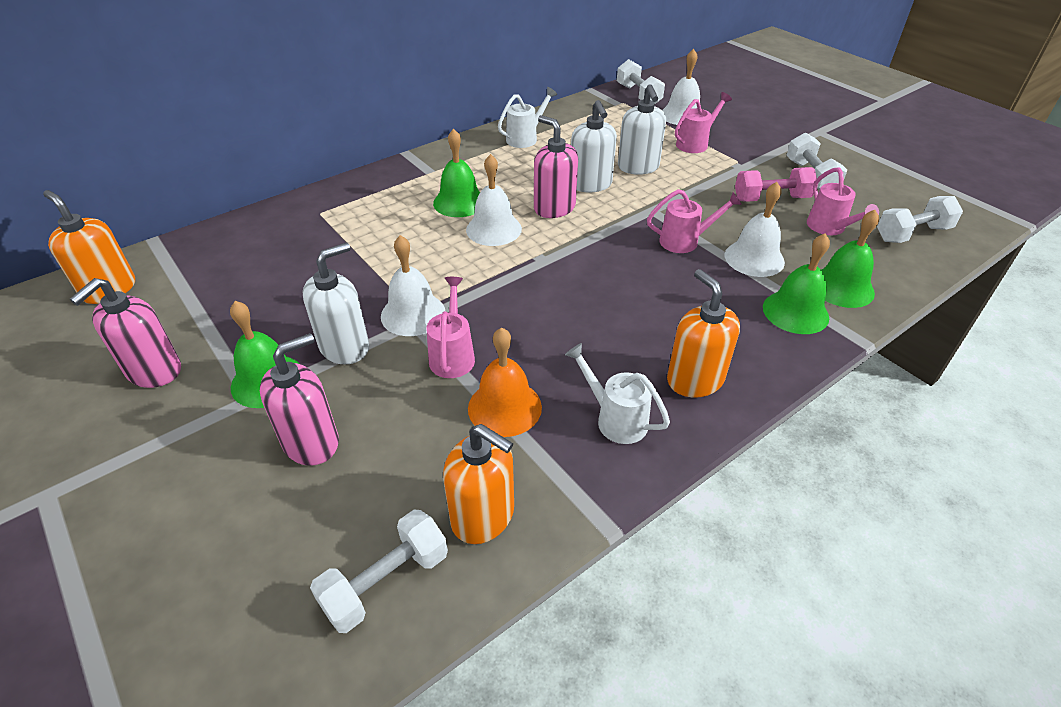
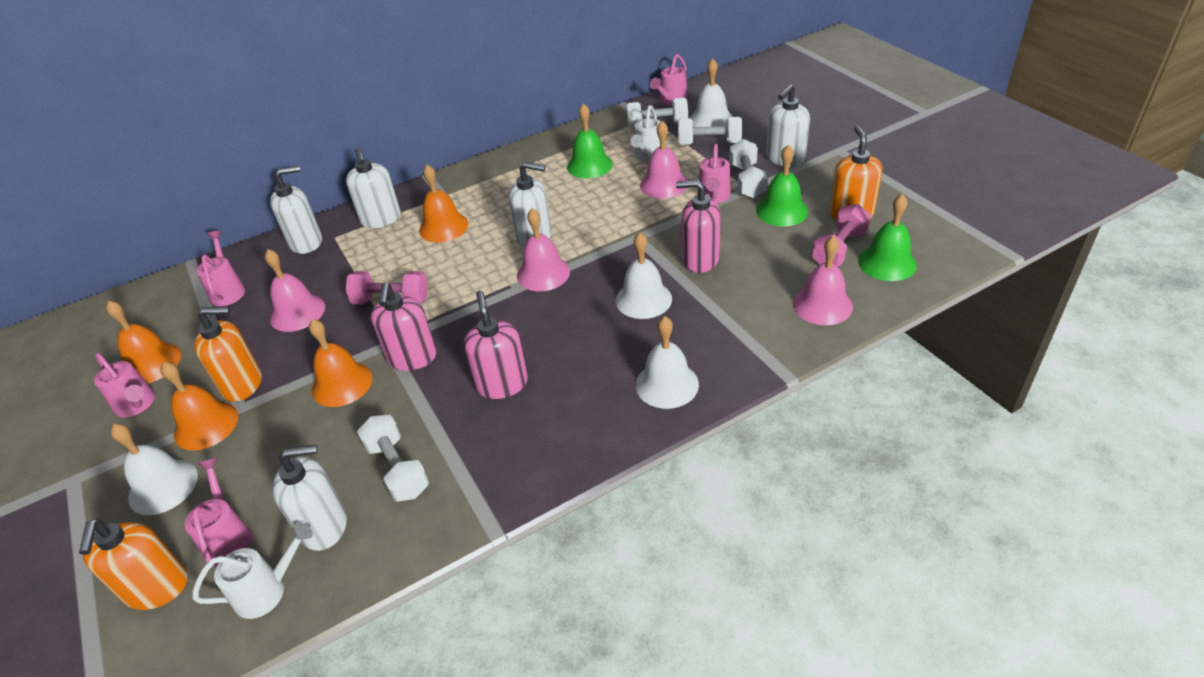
green bell: 4 -> 3
orange bell: 1 -> 4
pink bell: 0 -> 4
pink dumbbell: 1 -> 2
pink watering can: 4 -> 5
white soap dispenser: 3 -> 5

